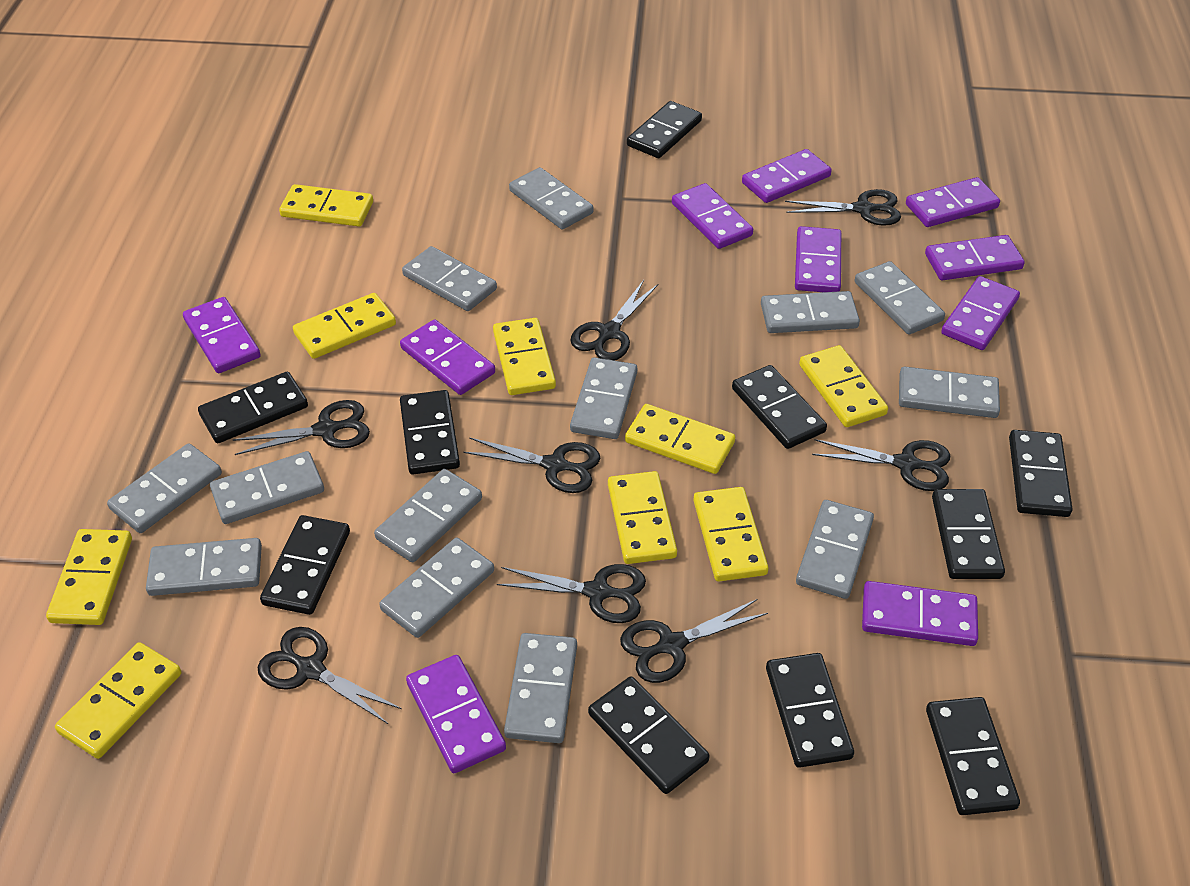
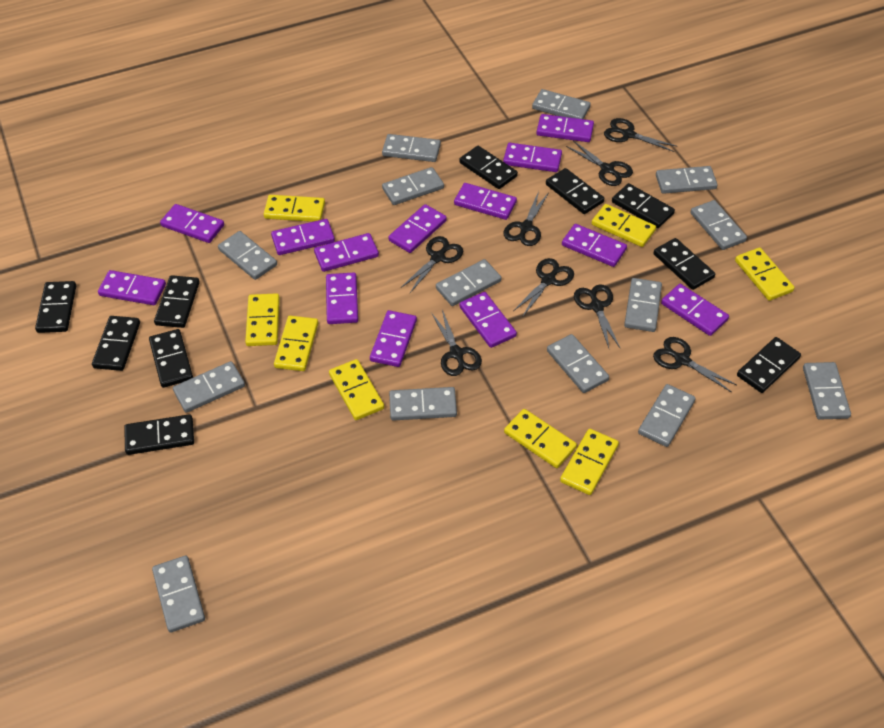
grey domino: 13 -> 14
purple domino: 10 -> 13
yellow domino: 9 -> 8

